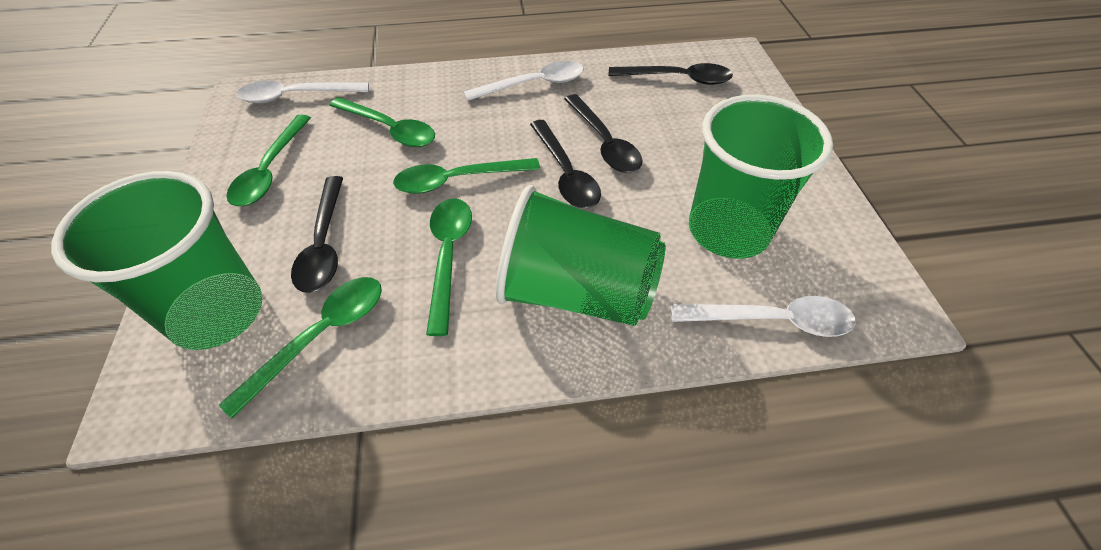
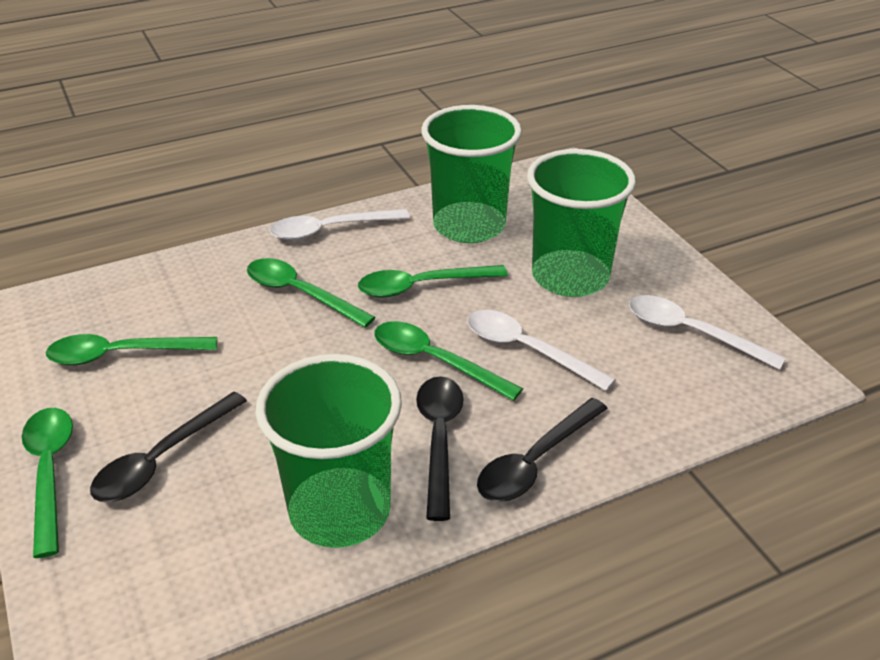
black spoon: 4 -> 3

